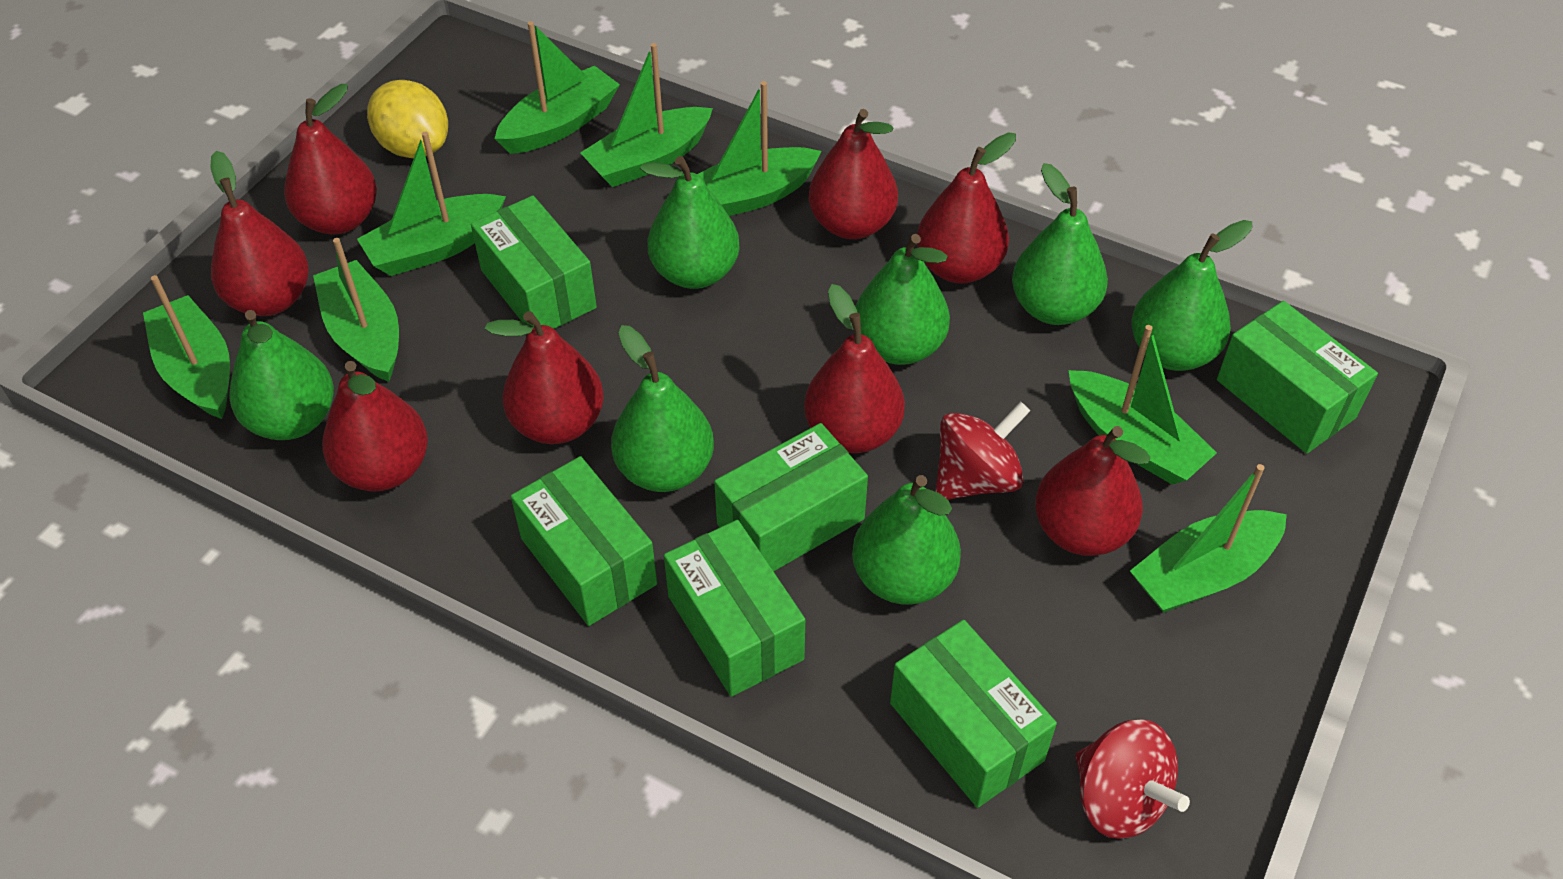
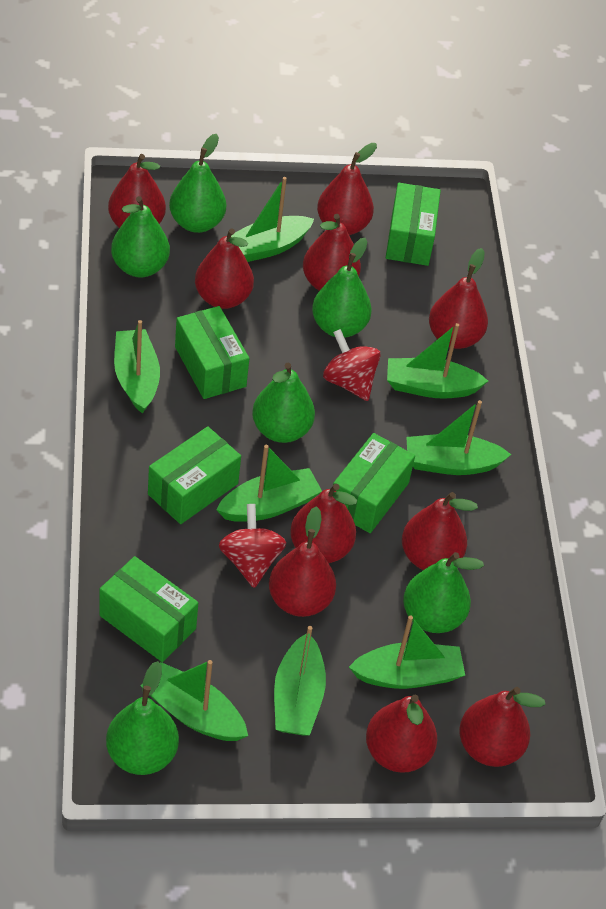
green box: 6 -> 5
green pear: 7 -> 6
red pear: 8 -> 10
yellow lemon: 1 -> 0

